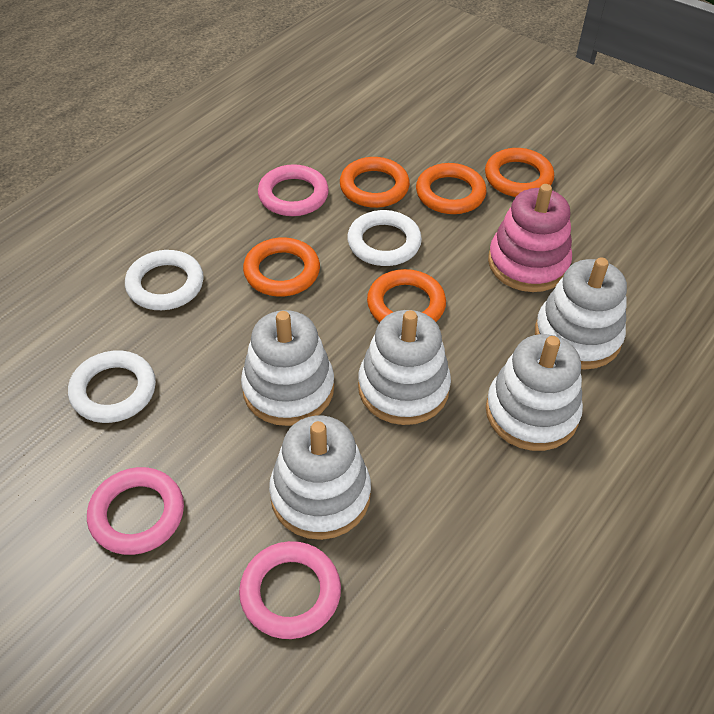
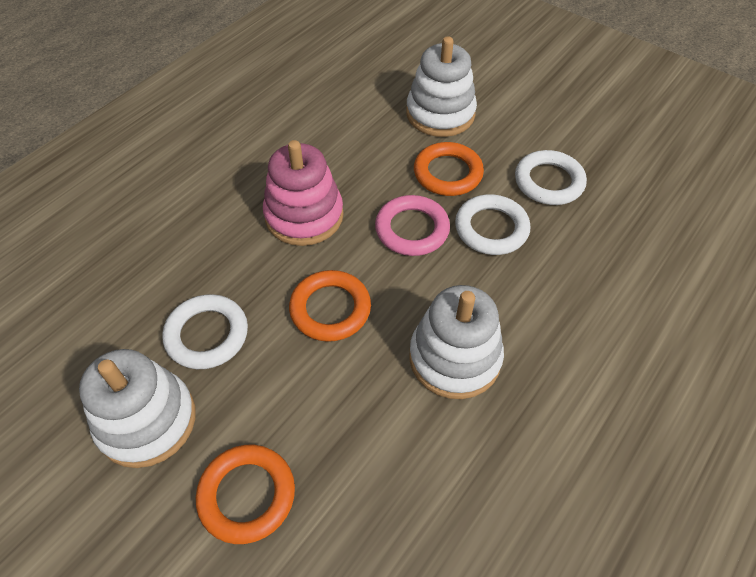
orange ring: 5 -> 3
pink ring: 3 -> 1
white stacking toy: 5 -> 3

